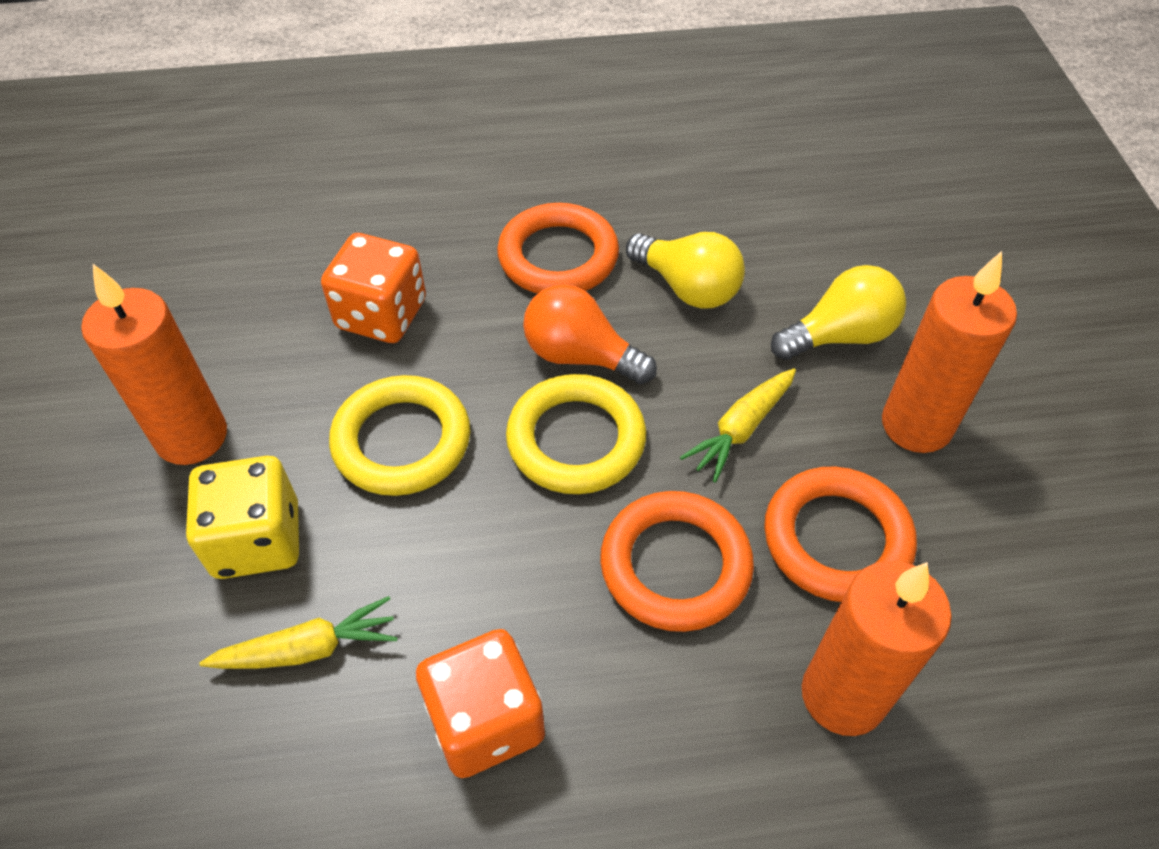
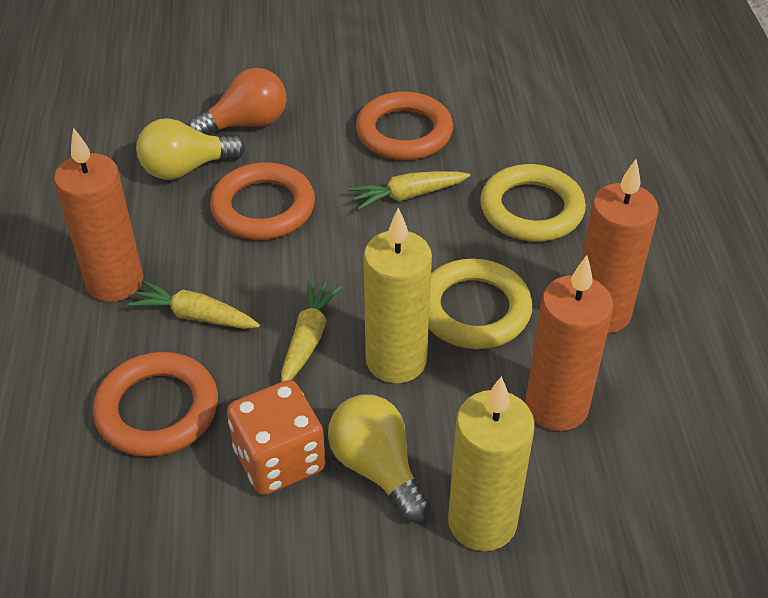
orange dice: 2 -> 1
yellow candle: 0 -> 2
yellow carrot: 2 -> 3
yellow dice: 1 -> 0

